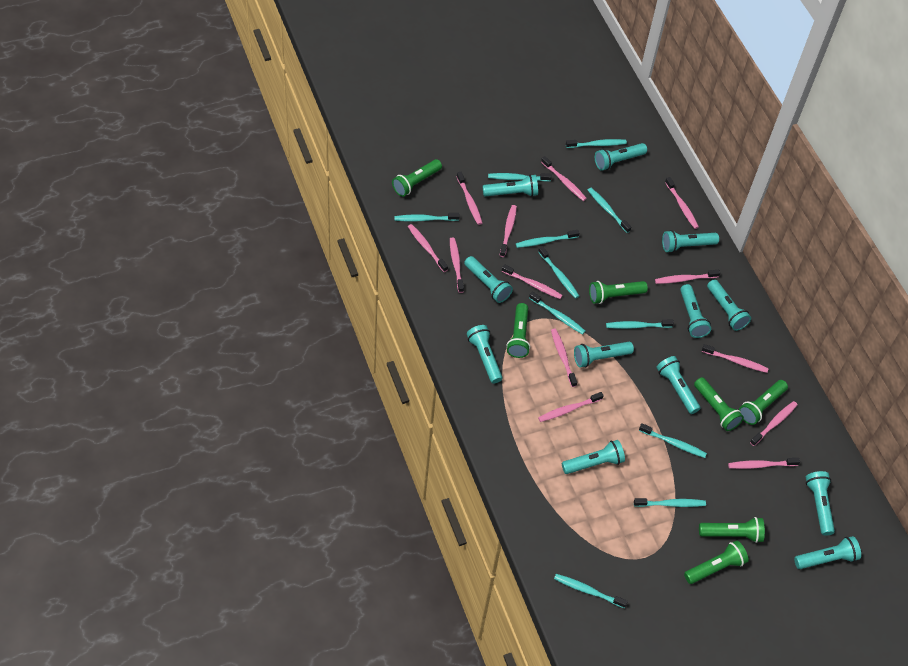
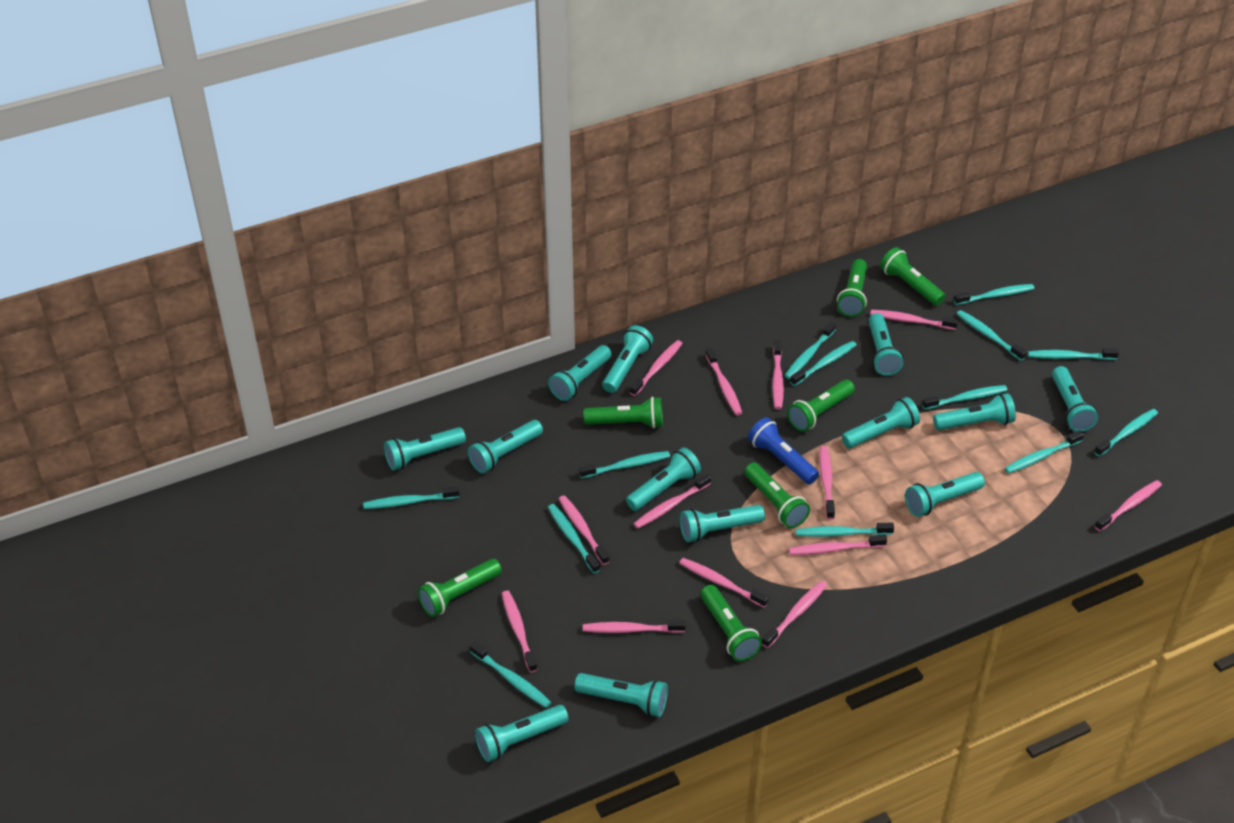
blue flashlight: 0 -> 1
turquoise flashlight: 12 -> 13
turquoise toothbrush: 11 -> 13

